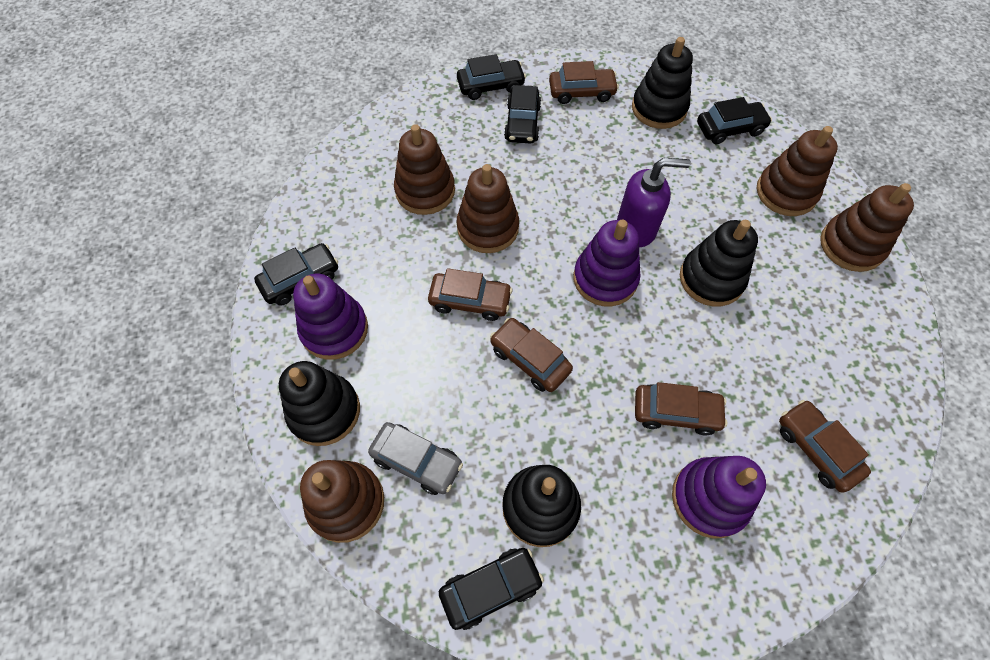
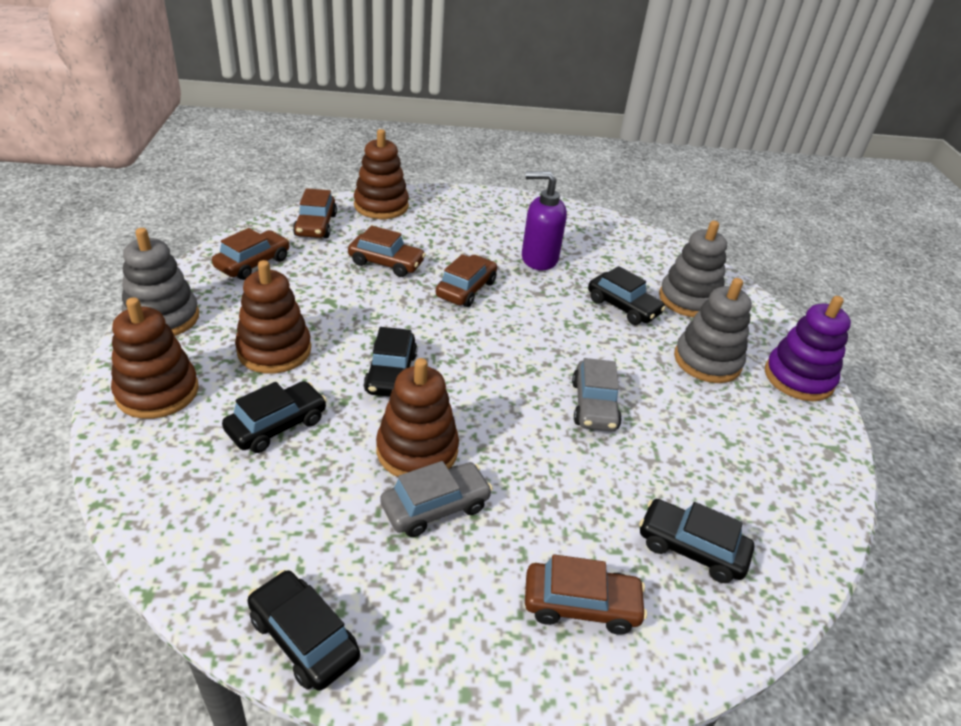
black stacking toy: 4 -> 0
brown stacking toy: 5 -> 4
grey car: 1 -> 2
grey stacking toy: 0 -> 3
purple stacking toy: 3 -> 1

